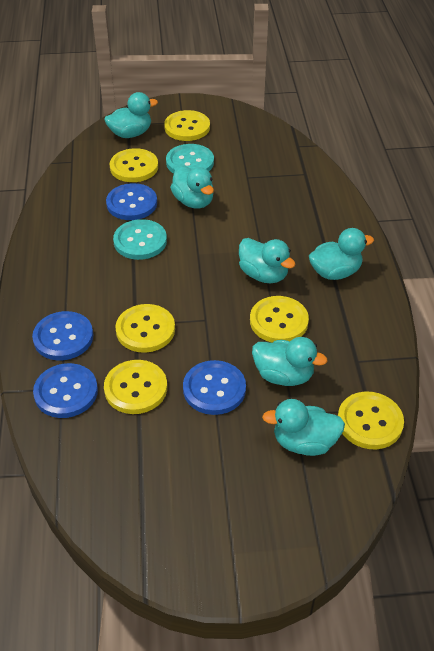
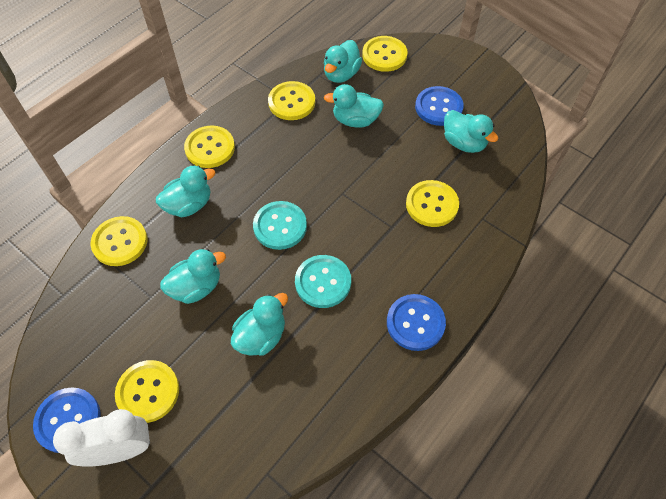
blue button: 4 -> 3
white clock: 0 -> 1

